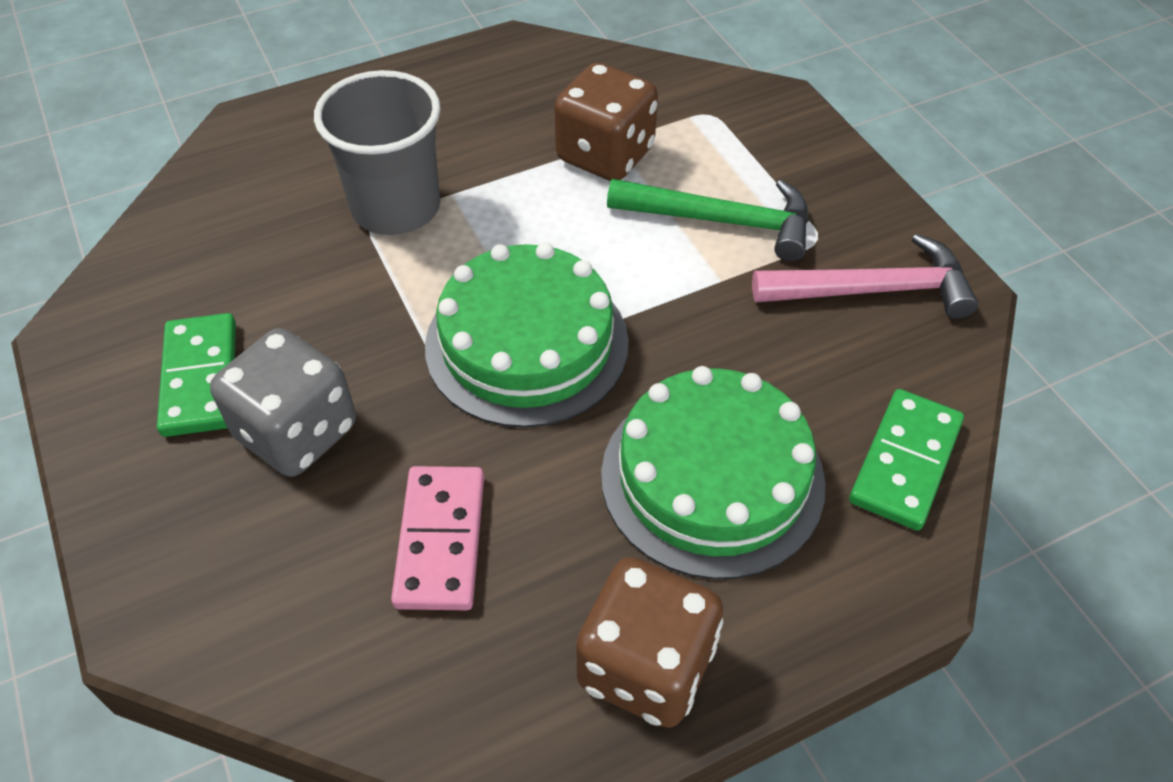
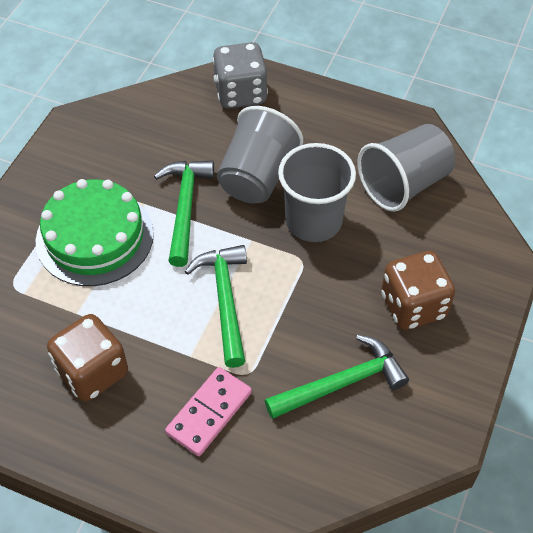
green cake: 2 -> 1
green domino: 2 -> 0
green hammer: 1 -> 3
grey cup: 1 -> 3
pink hammer: 1 -> 0

